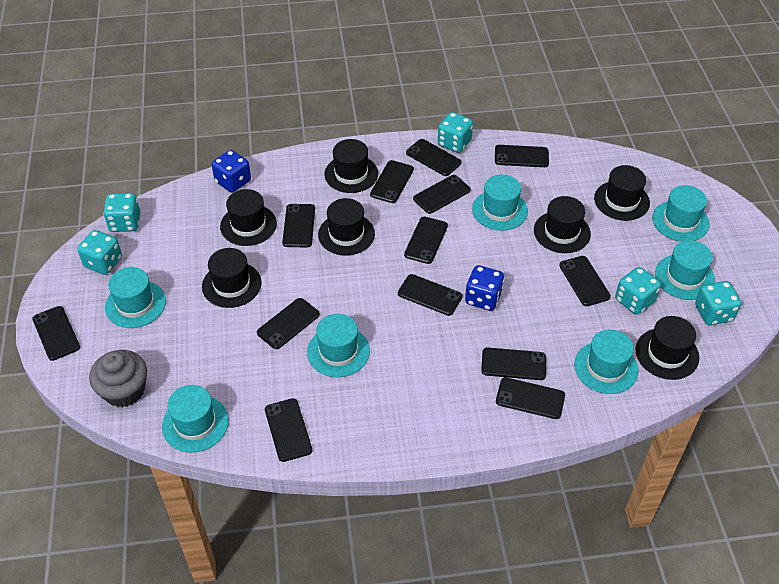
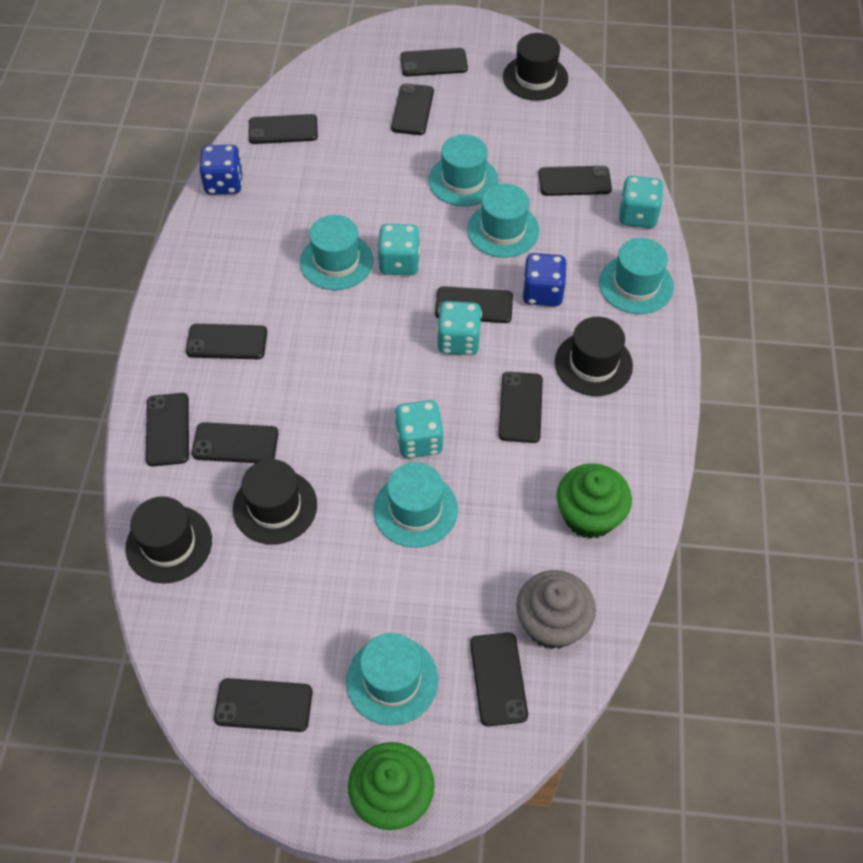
black hat: 7 -> 4
black phone: 13 -> 11
green cupcake: 0 -> 2
turquoise dice: 5 -> 4
turquoise hat: 7 -> 6

